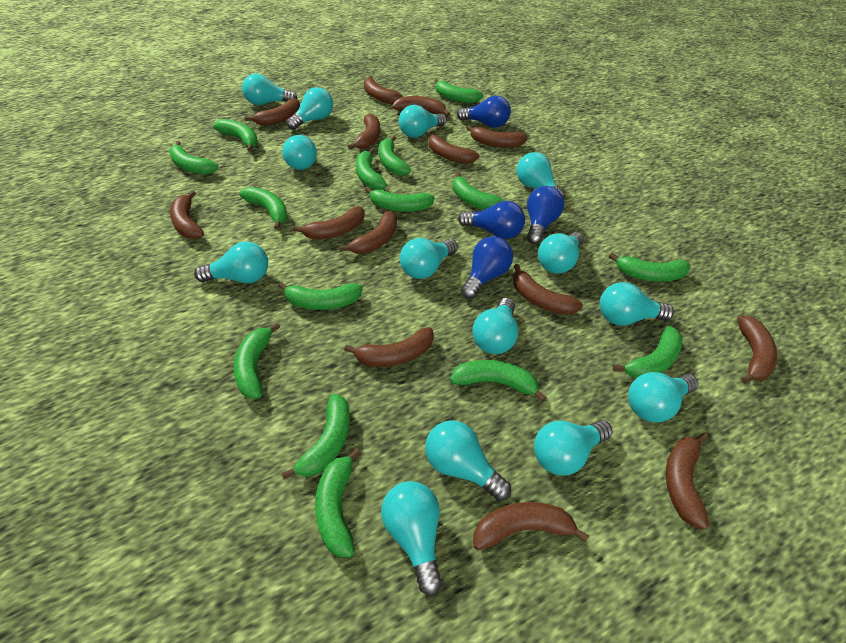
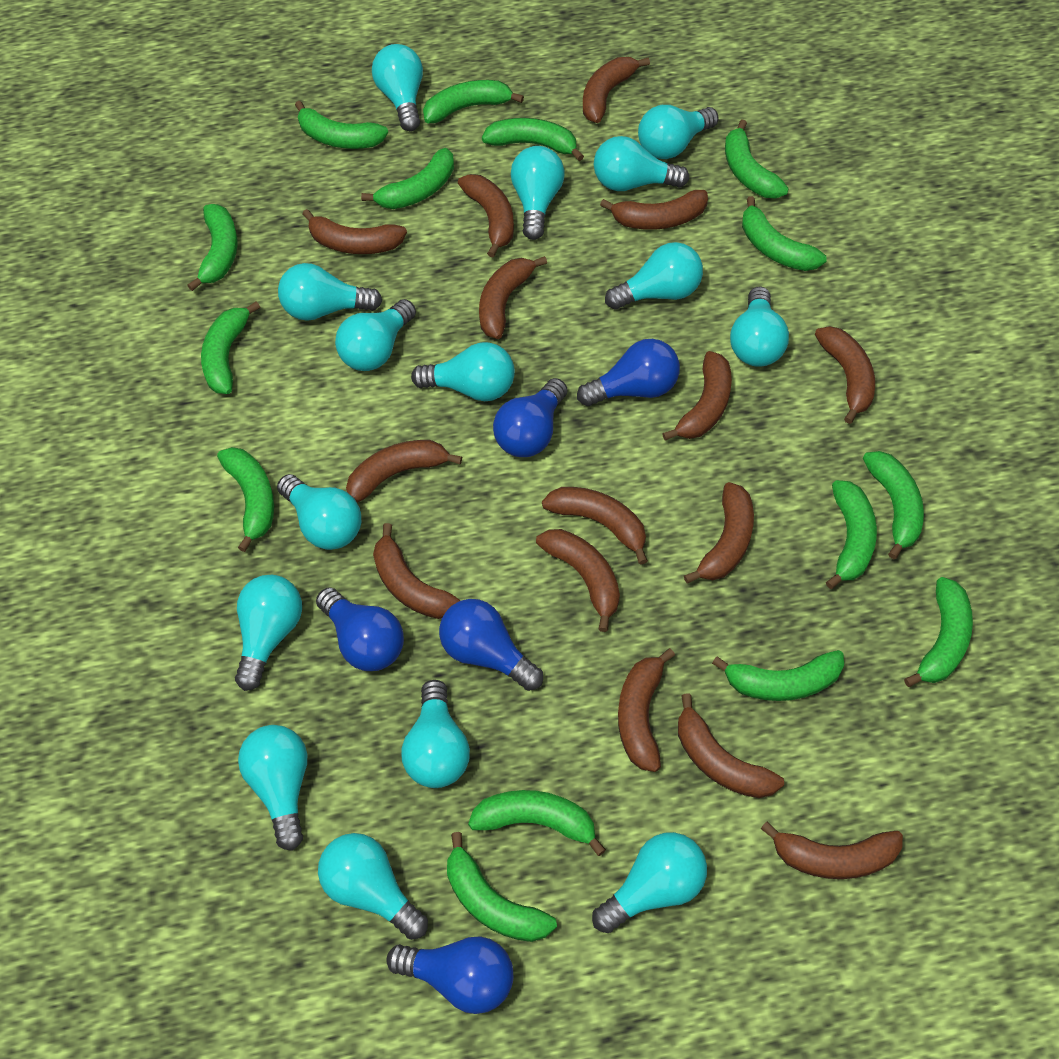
blue light bulb: 4 -> 5
brown banana: 14 -> 15
turquoise light bulb: 14 -> 15

